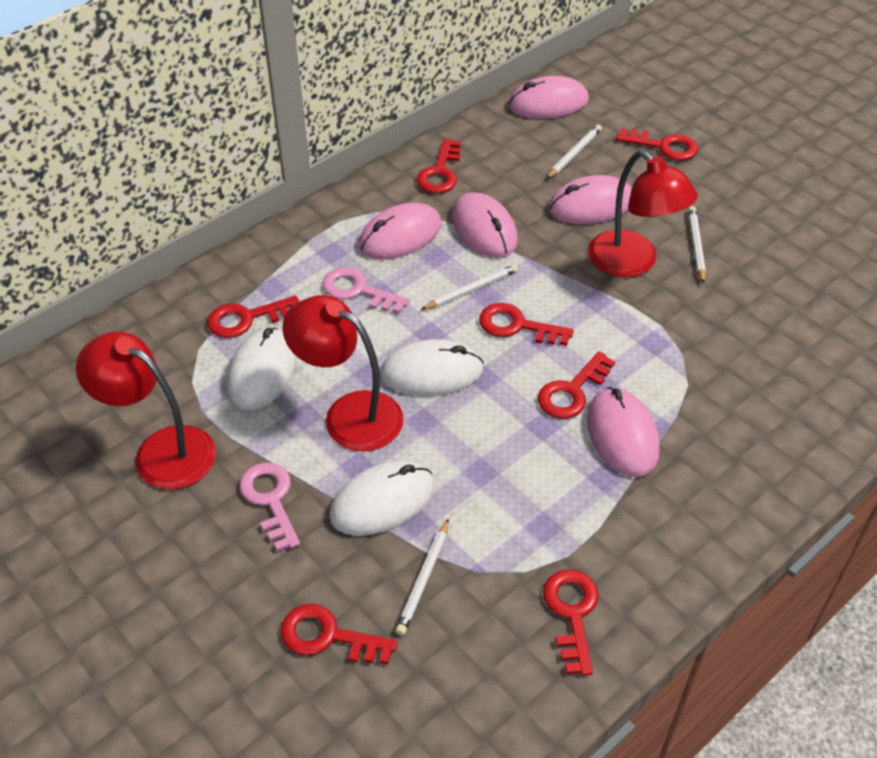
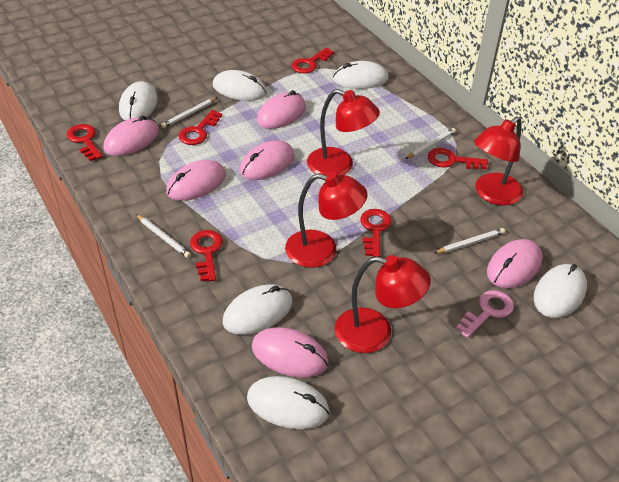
pink key: 2 -> 1
pink mouse: 5 -> 6
red key: 7 -> 6
red lamp: 3 -> 4
white mouse: 3 -> 6

